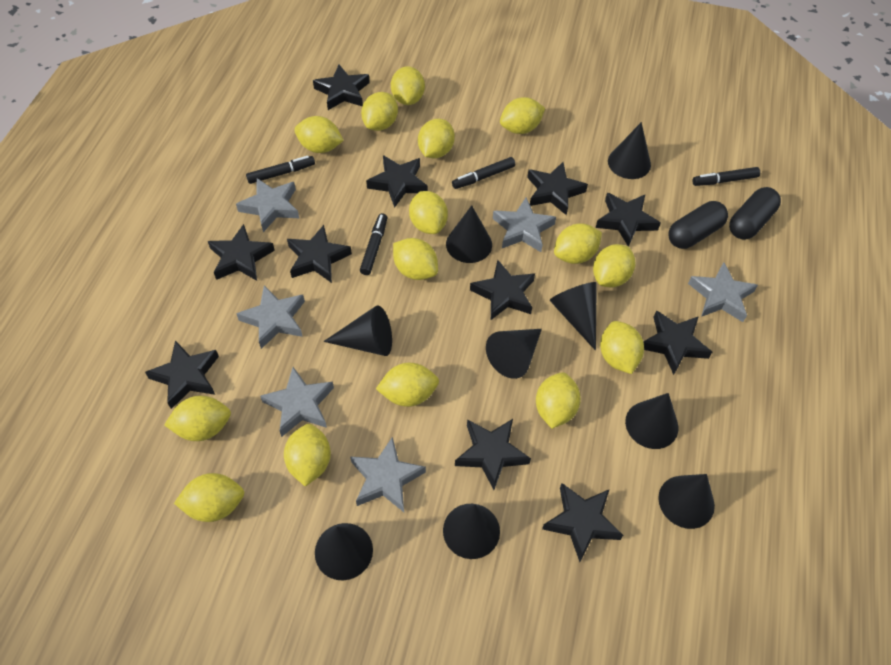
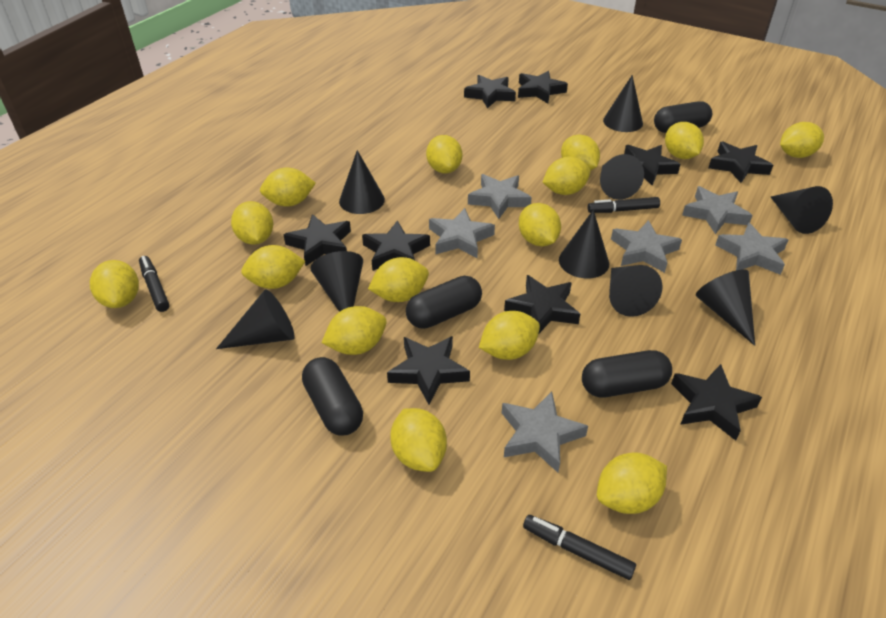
black capsule: 2 -> 4
black marker: 4 -> 3
black star: 11 -> 9

